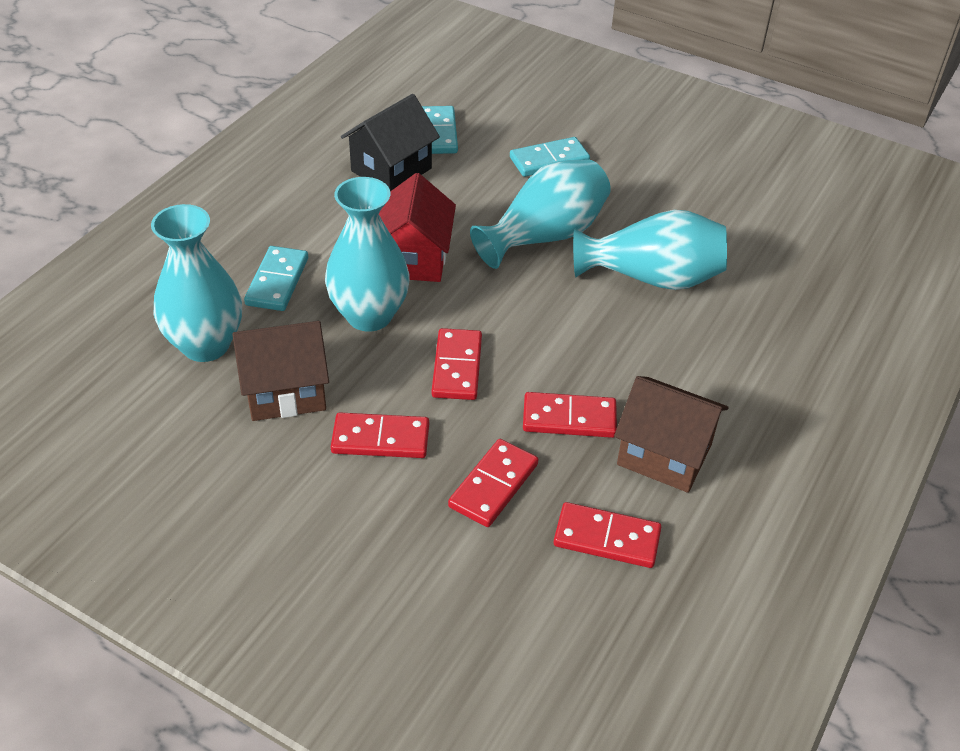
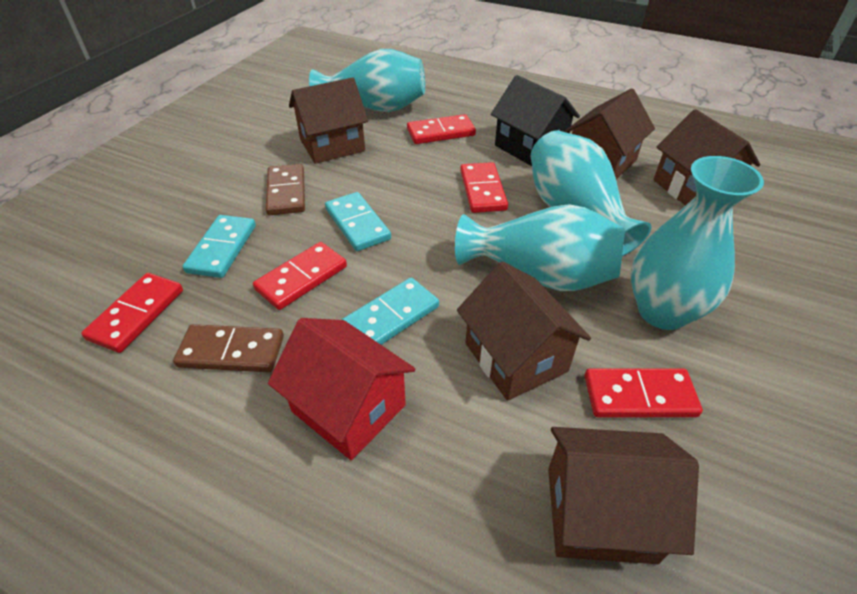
brown domino: 0 -> 2
brown house: 2 -> 5

